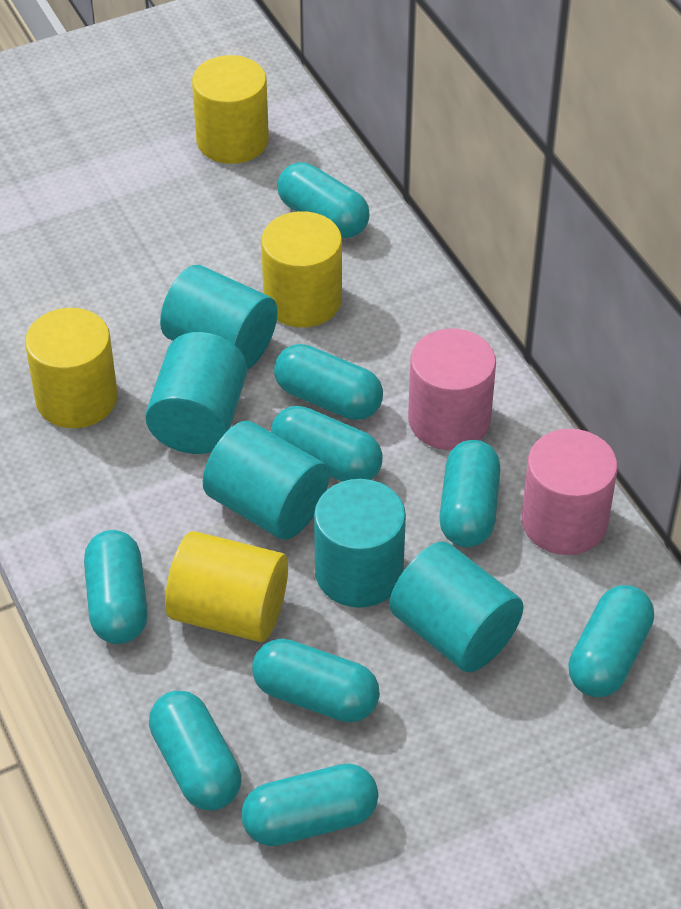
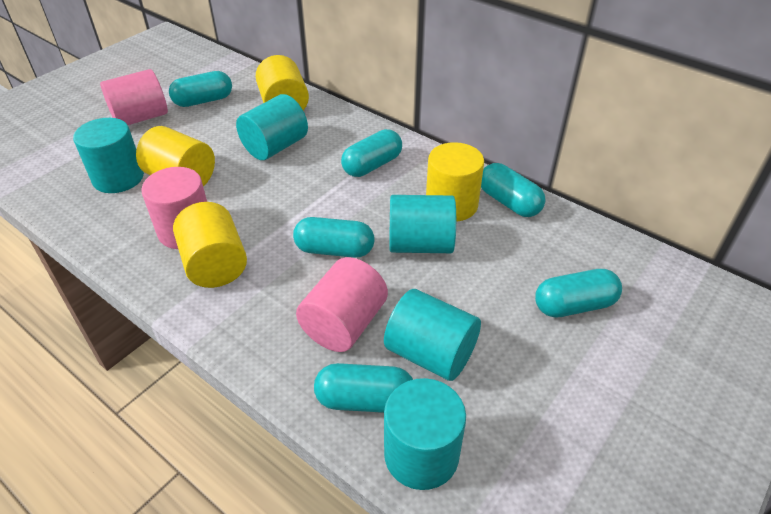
pink cylinder: 2 -> 3
turquoise capsule: 9 -> 6

